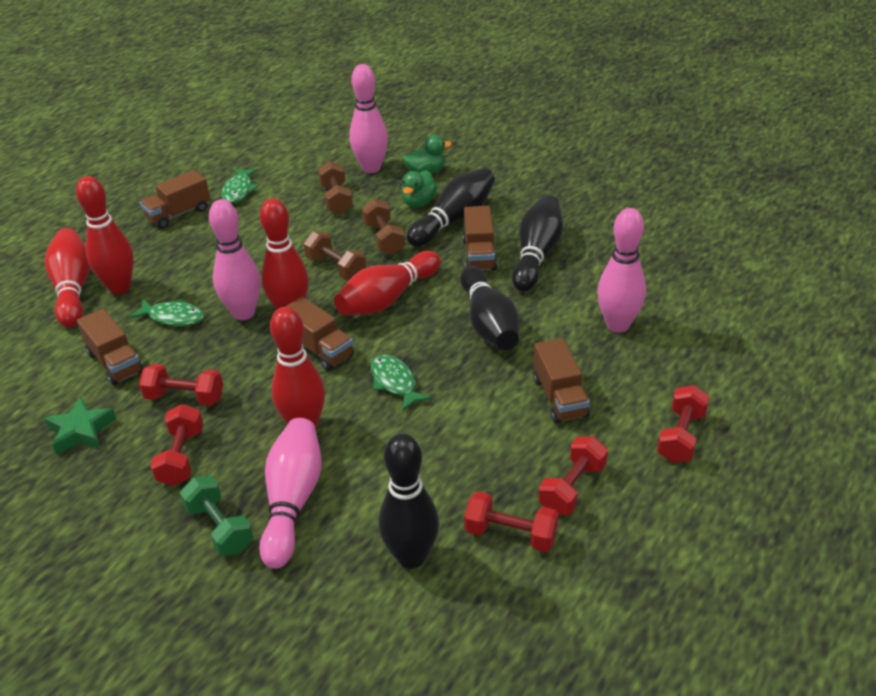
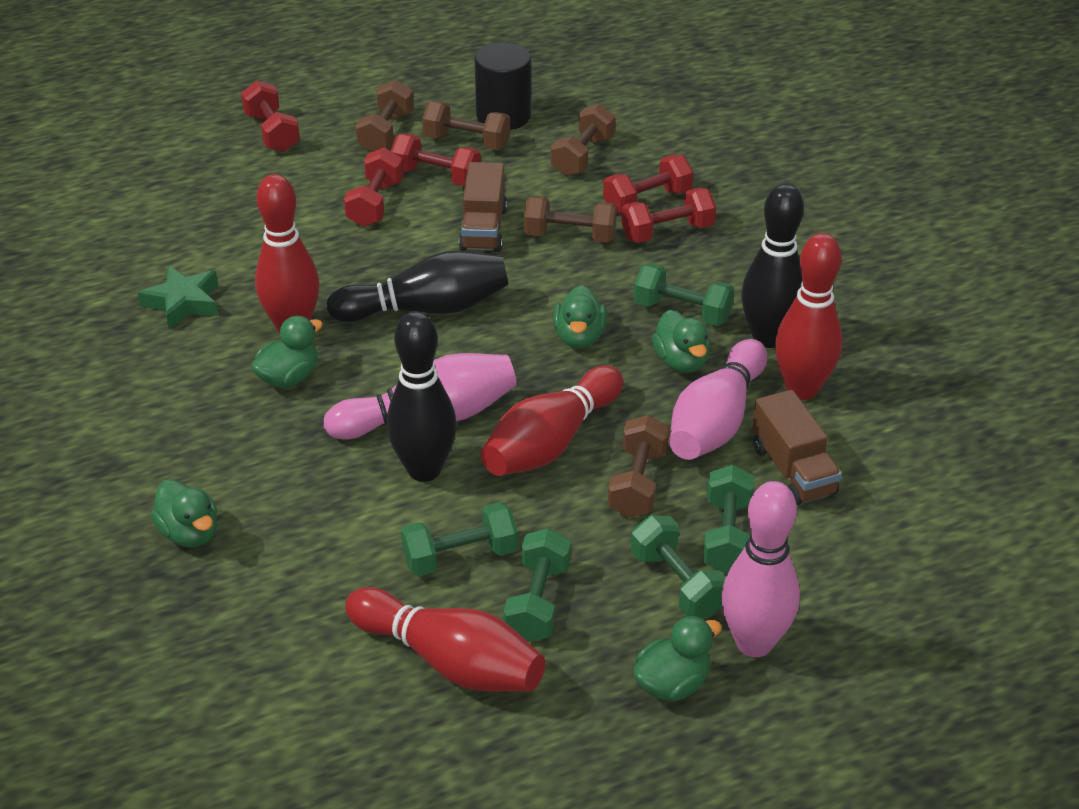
black bowling pin: 4 -> 3
black cylinder: 0 -> 1
brown dumbbell: 3 -> 5
brown truck: 5 -> 2
green duck: 2 -> 5
green dumbbell: 1 -> 5
green fish: 3 -> 0
pink bowling pin: 4 -> 3
red bowling pin: 5 -> 4

